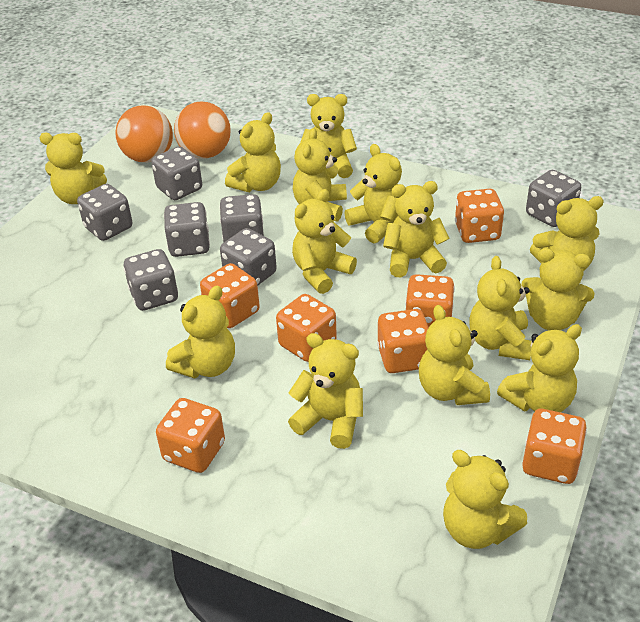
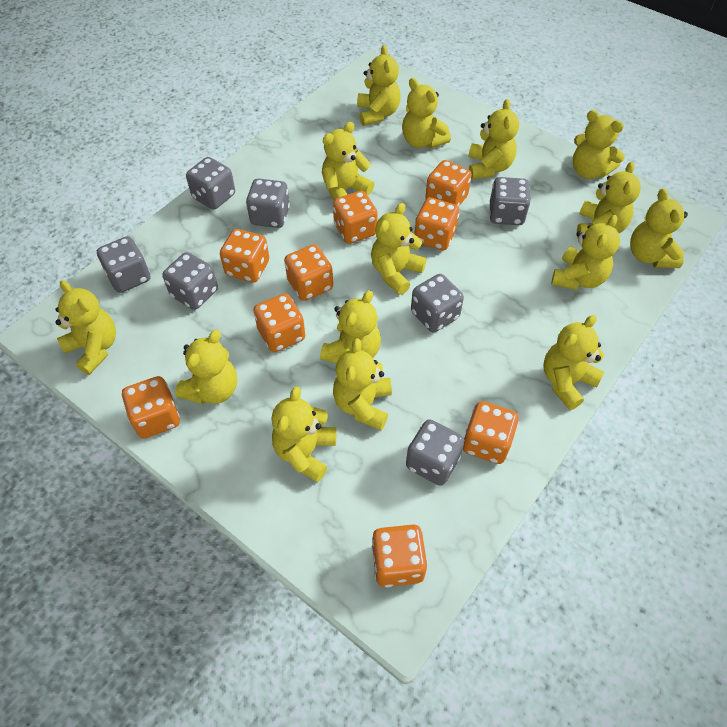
orange ball: 2 -> 0
orange dice: 7 -> 9

